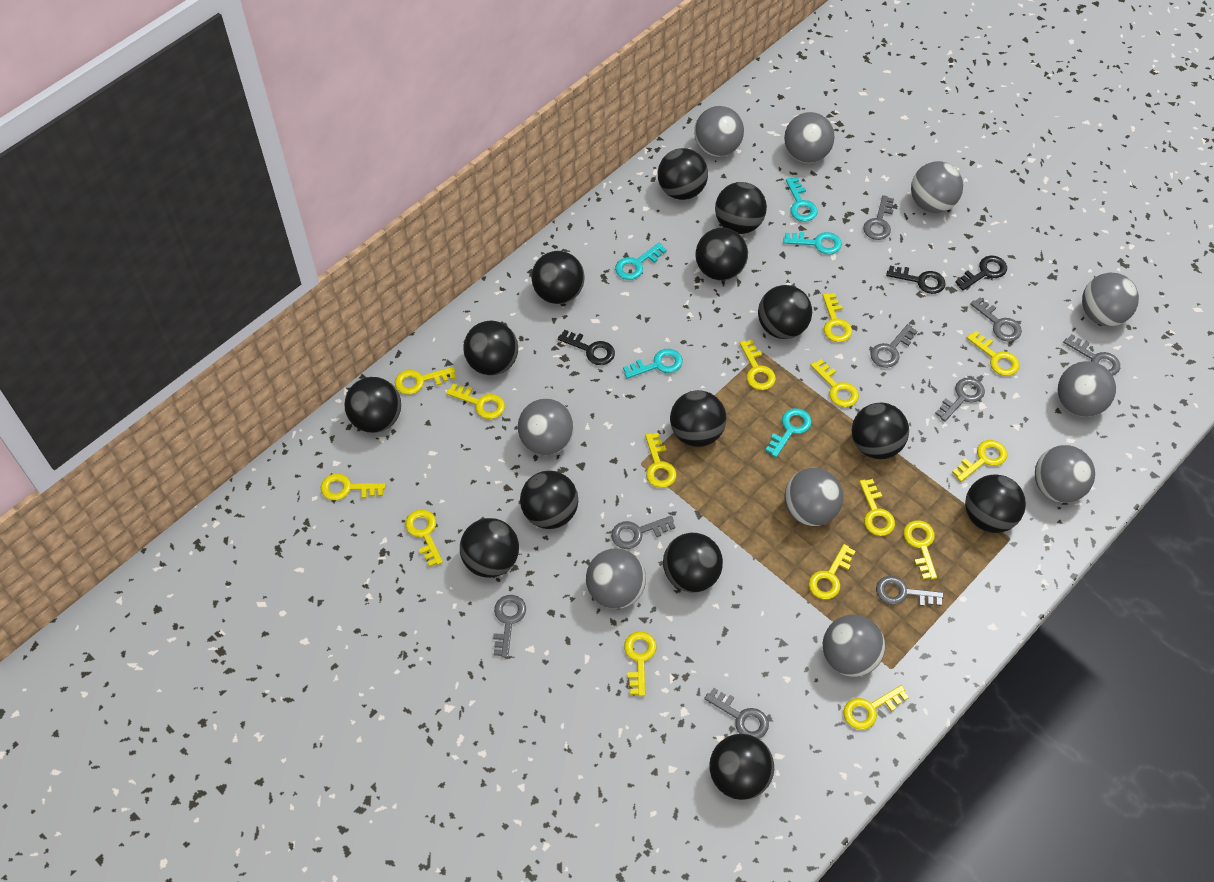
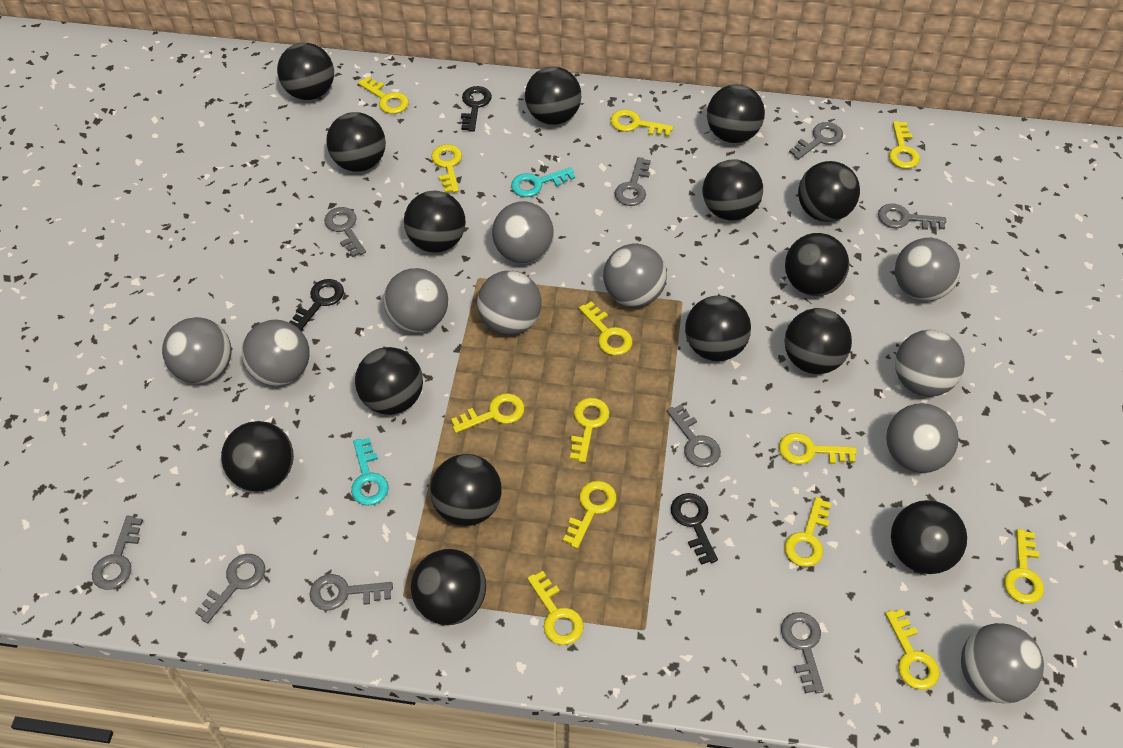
black ball: 14 -> 15
turquoise key: 5 -> 2
yellow key: 15 -> 13

